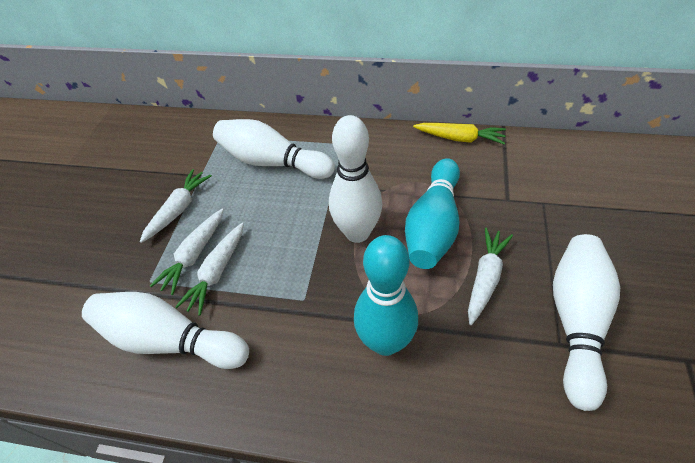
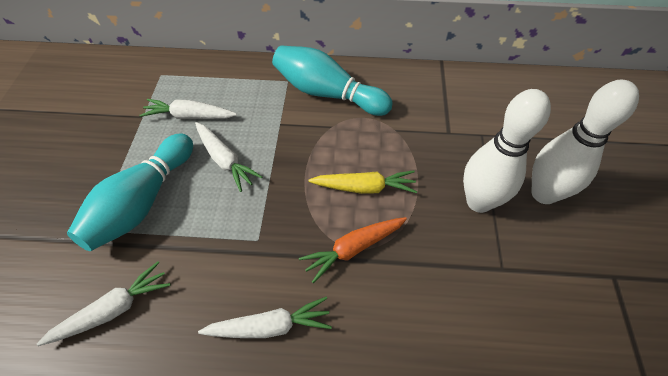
orange carrot: 0 -> 1
white bowling pin: 4 -> 2

